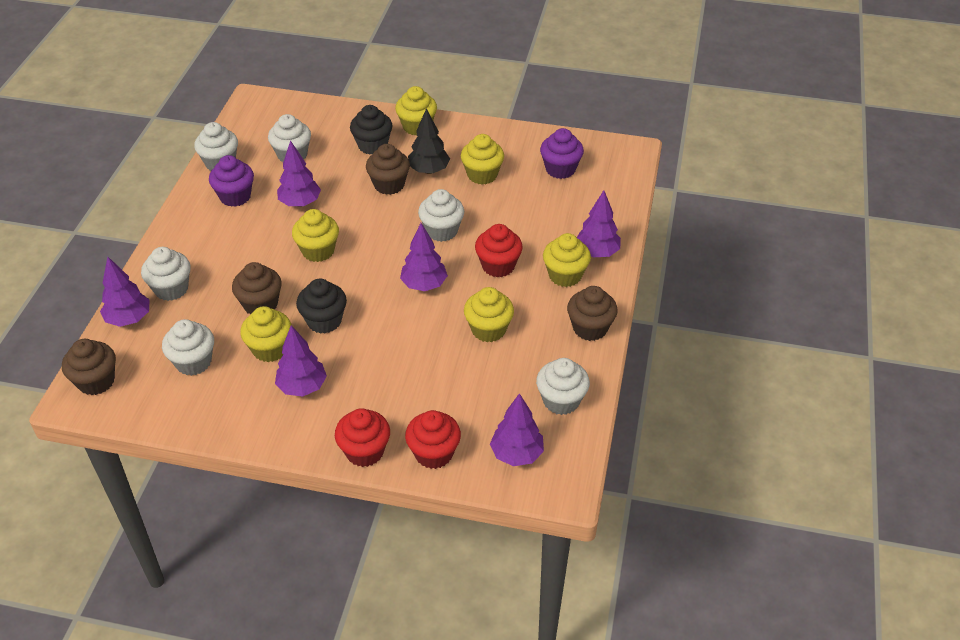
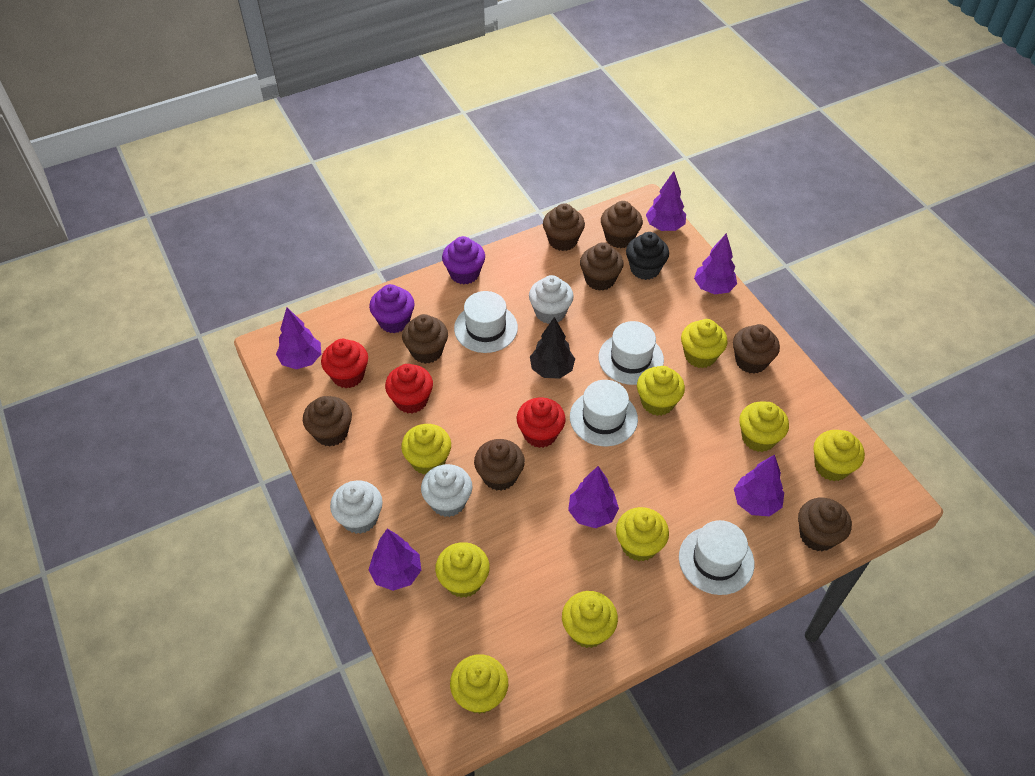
black cupcake: 2 -> 1
brown cupcake: 4 -> 8
white cupcake: 6 -> 3
white hat: 0 -> 4
yellow cupcake: 6 -> 9

